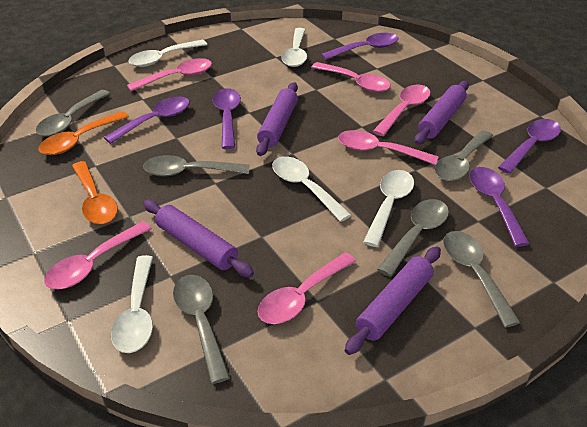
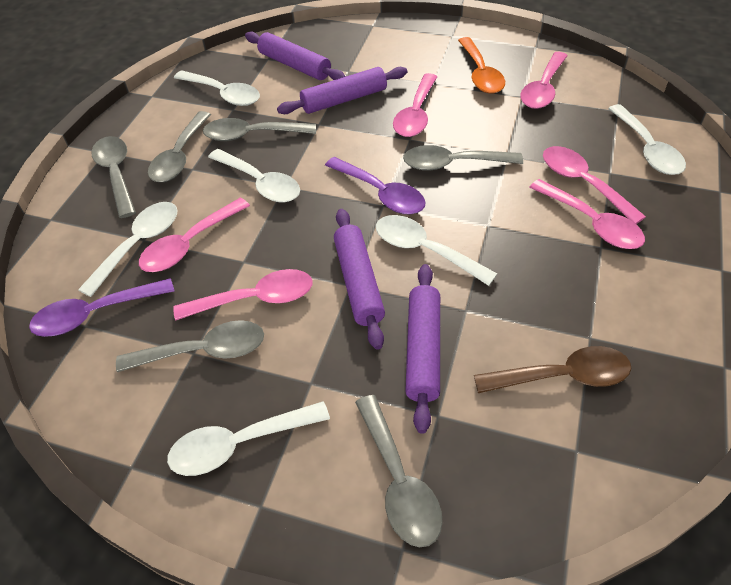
brown spoon: 0 -> 1
orange spoon: 2 -> 1
purple spoon: 5 -> 2
white spoon: 5 -> 6

